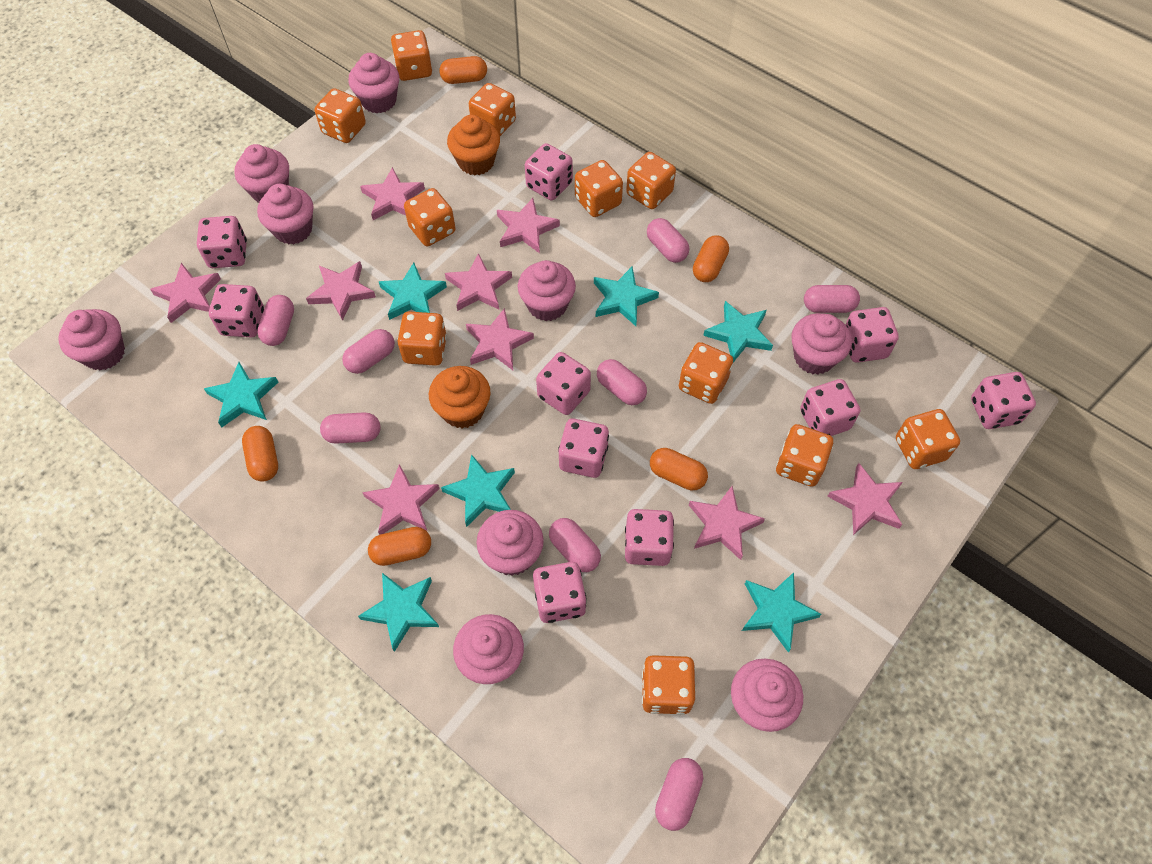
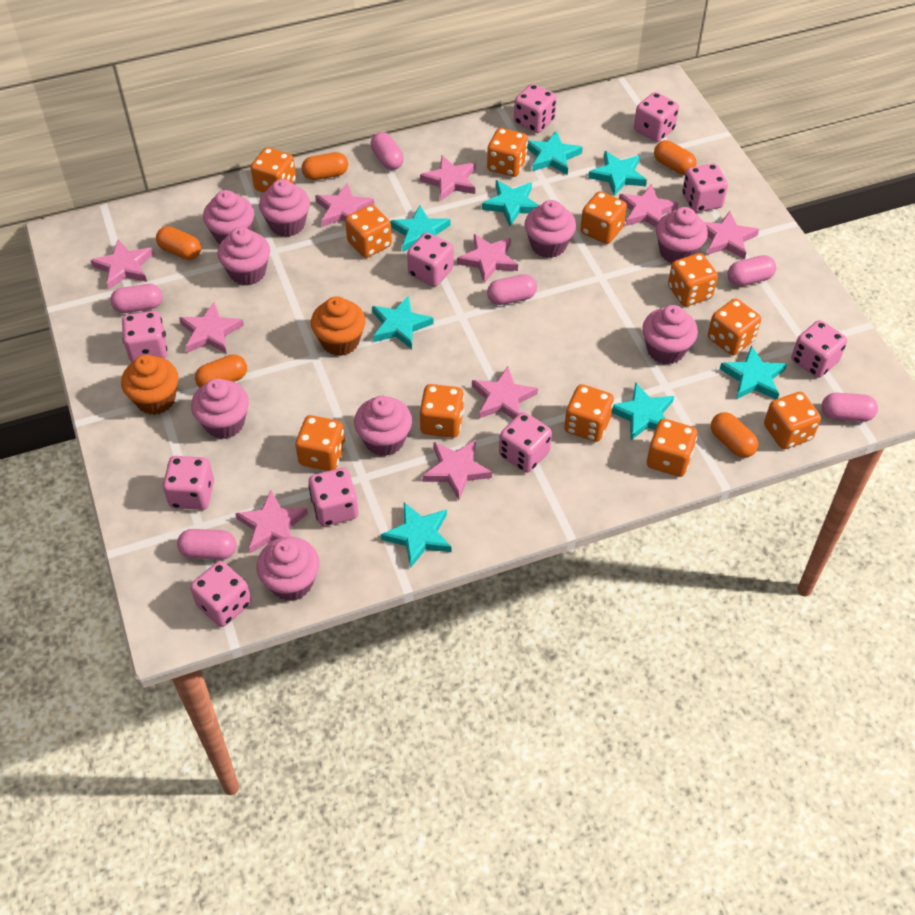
pink capsule: 8 -> 6
pink star: 9 -> 10
turquoise star: 7 -> 8

